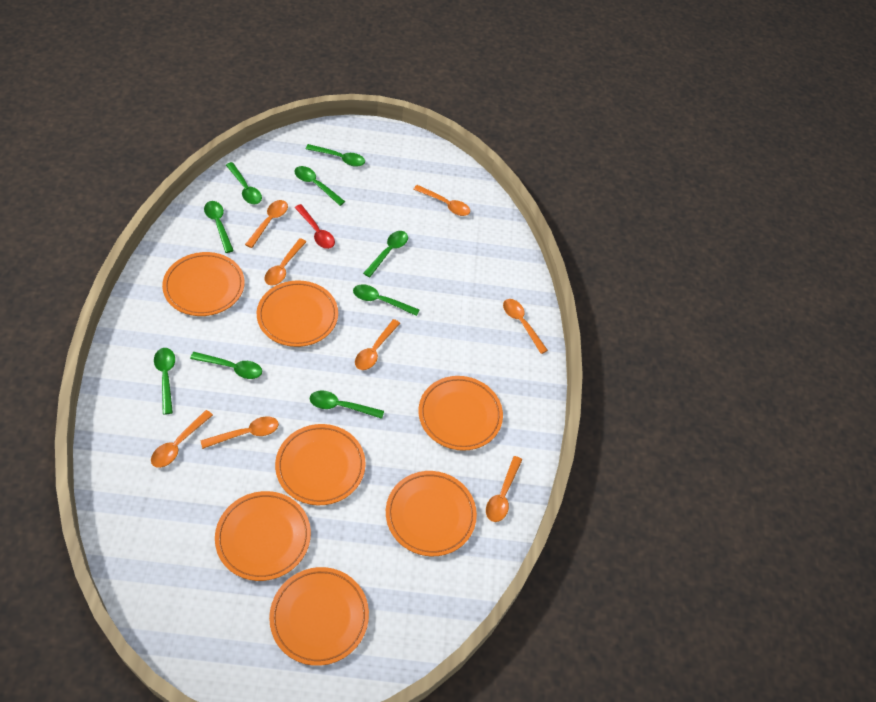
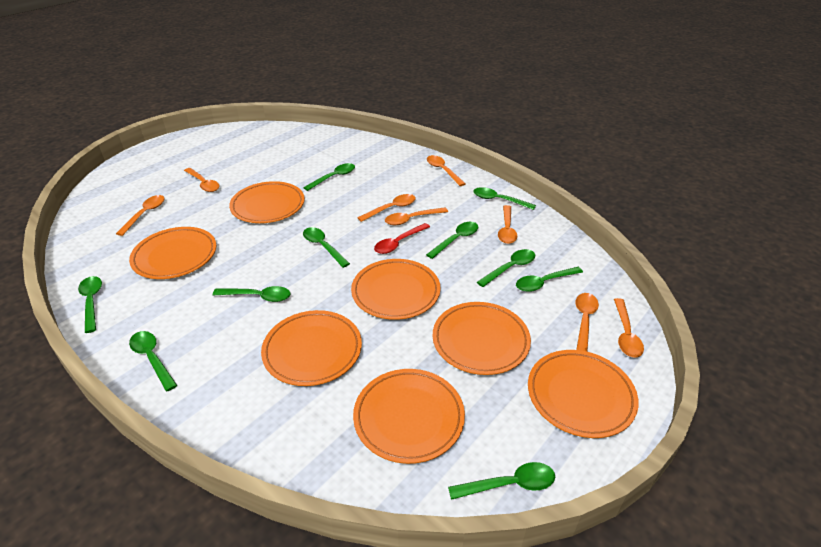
green spoon: 9 -> 10

